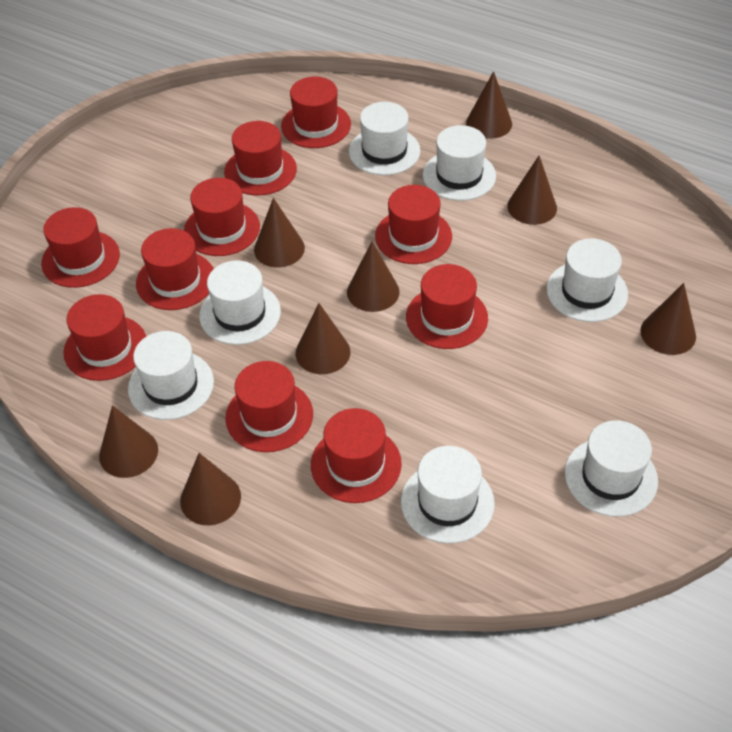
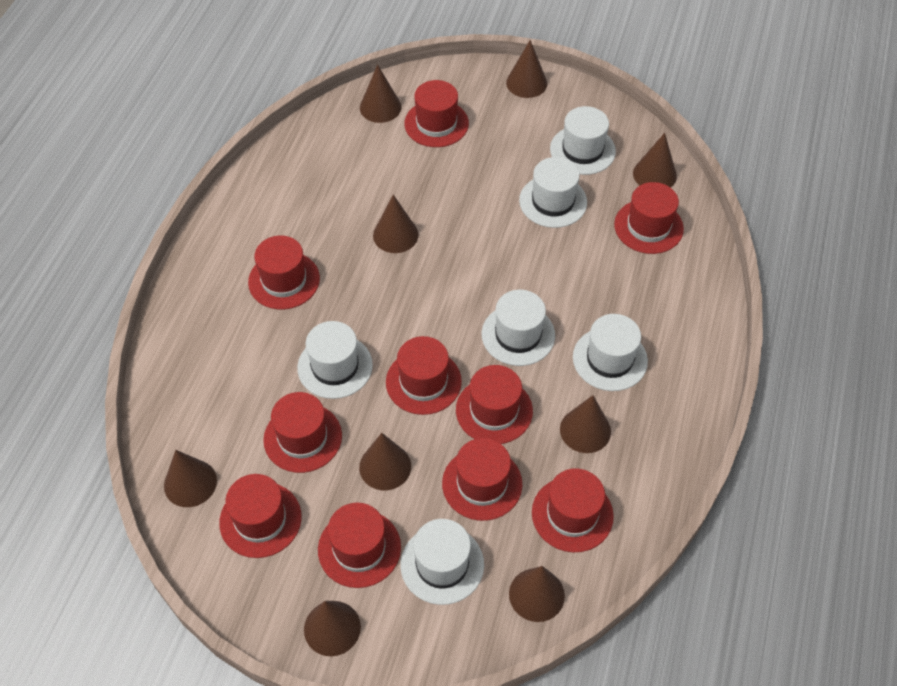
brown cone: 8 -> 9
white hat: 7 -> 6

